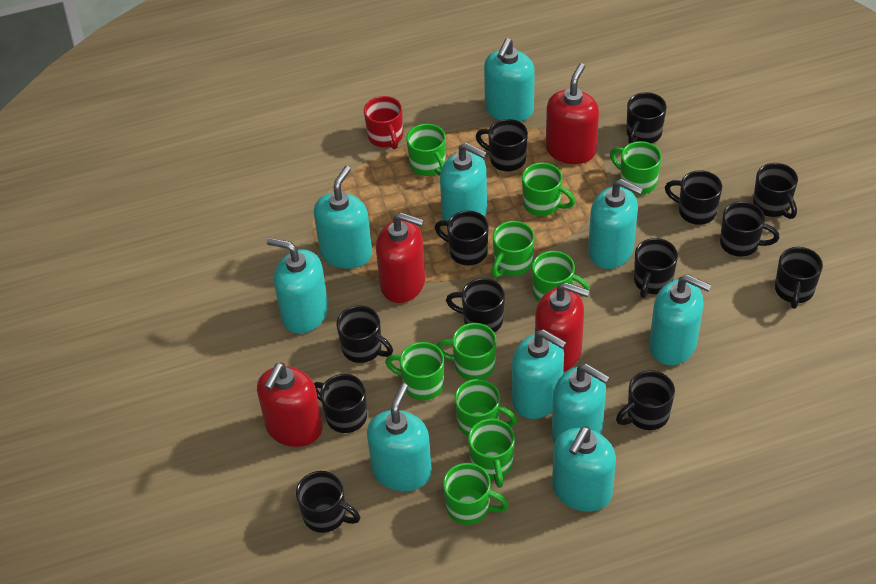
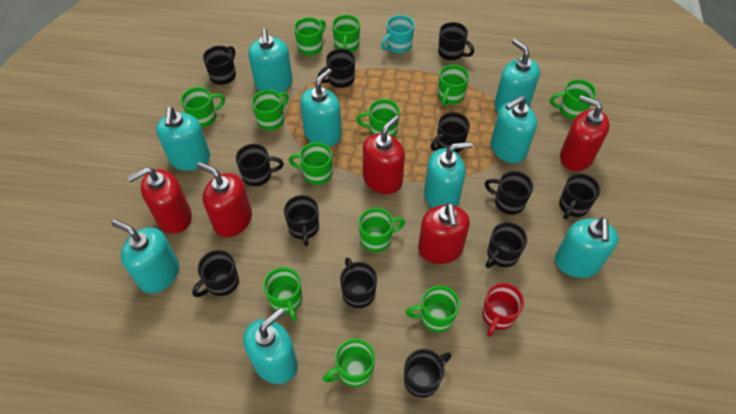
black mug: 13 -> 12
green mug: 10 -> 12
red soap dispenser: 4 -> 5
turquoise mug: 0 -> 1
turquoise soap dispenser: 10 -> 9

